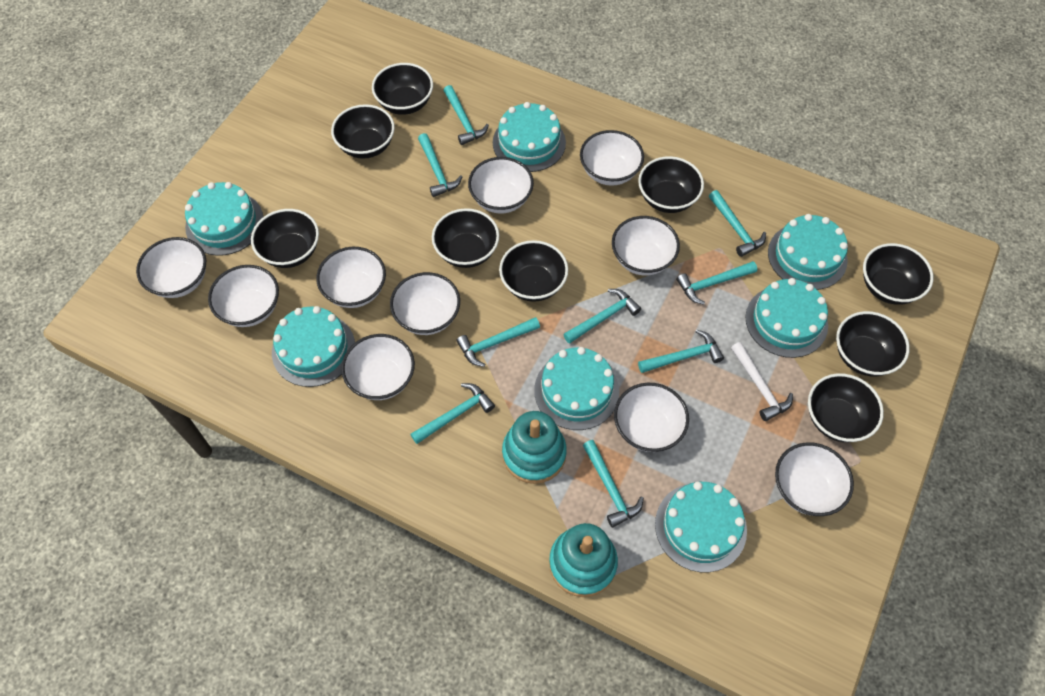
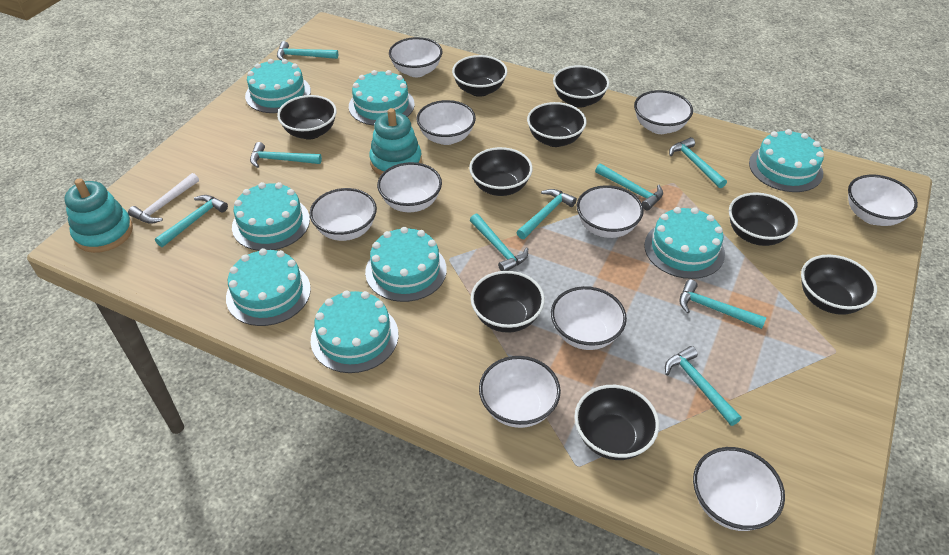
turquoise cake: 7 -> 8

